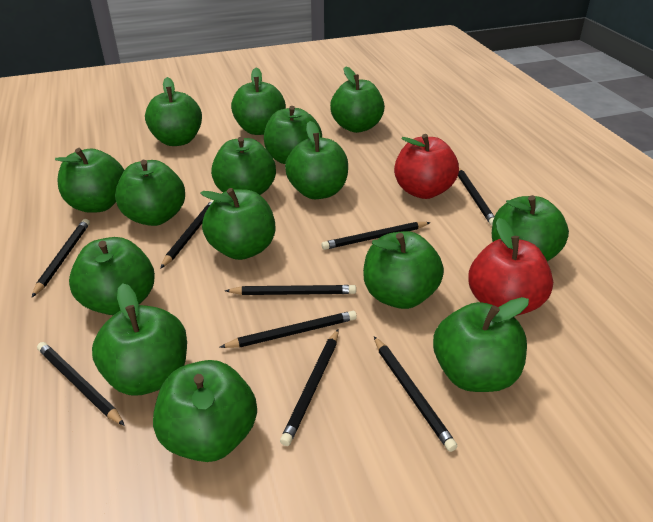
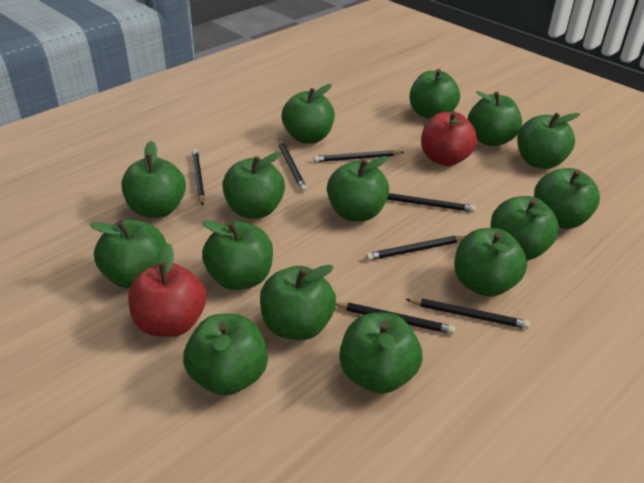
black pencil: 9 -> 7

